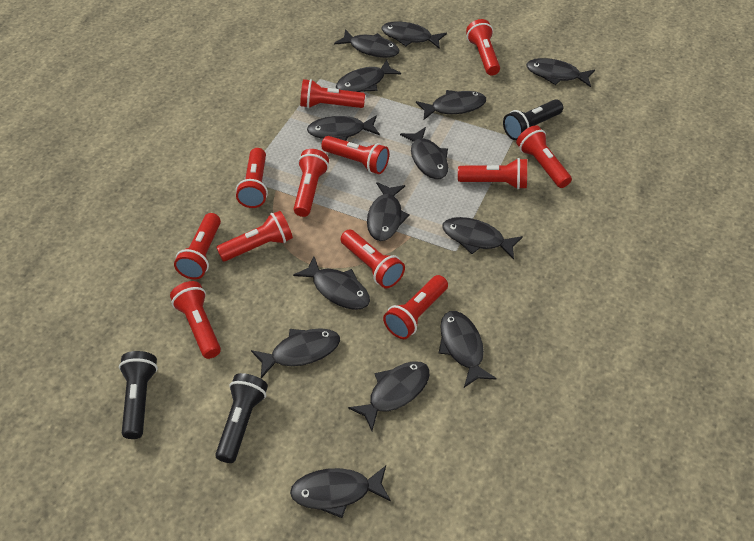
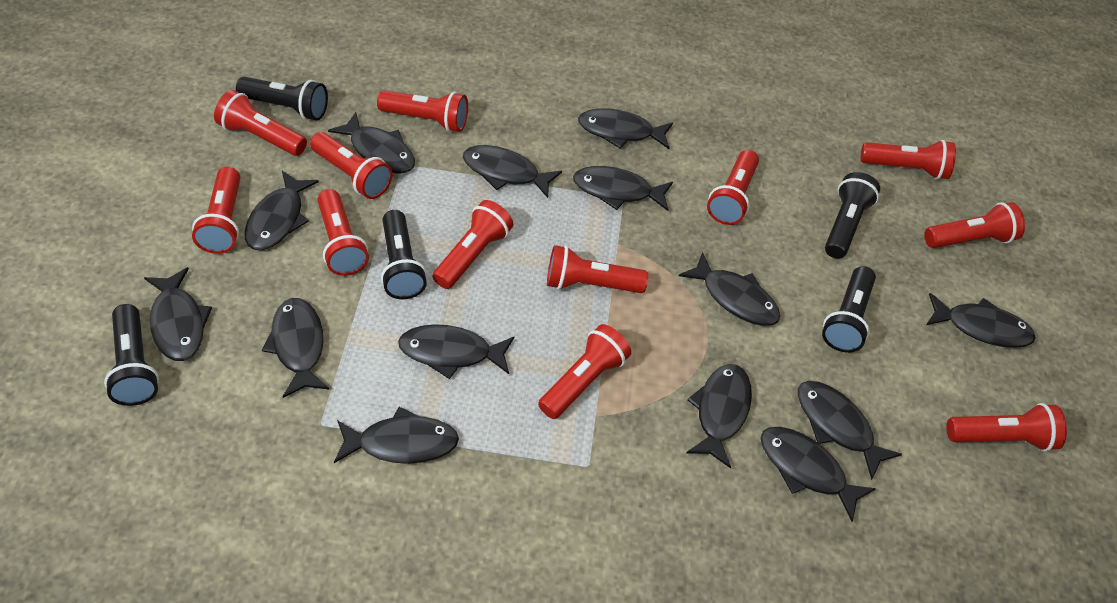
black flashlight: 3 -> 5

